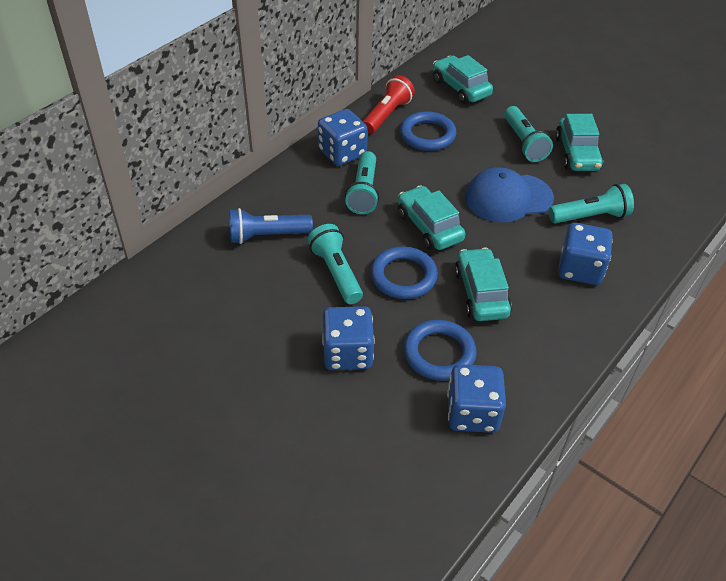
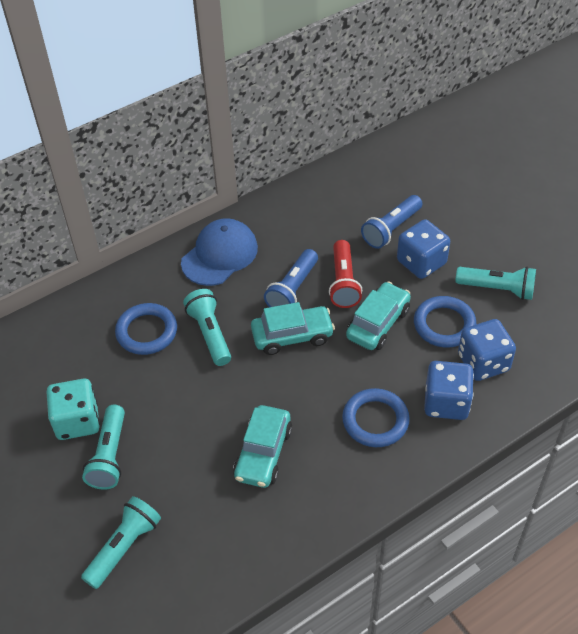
blue dice: 4 -> 3
blue flashlight: 1 -> 2
turquoise car: 4 -> 3
turquoise dice: 0 -> 1

